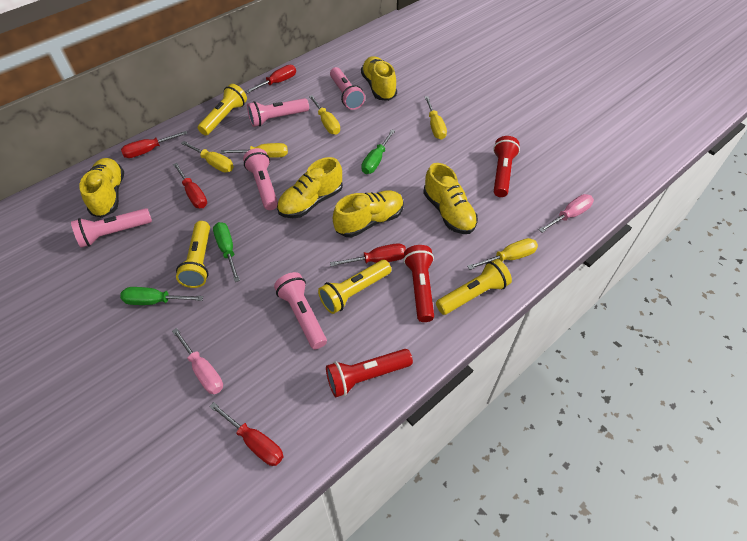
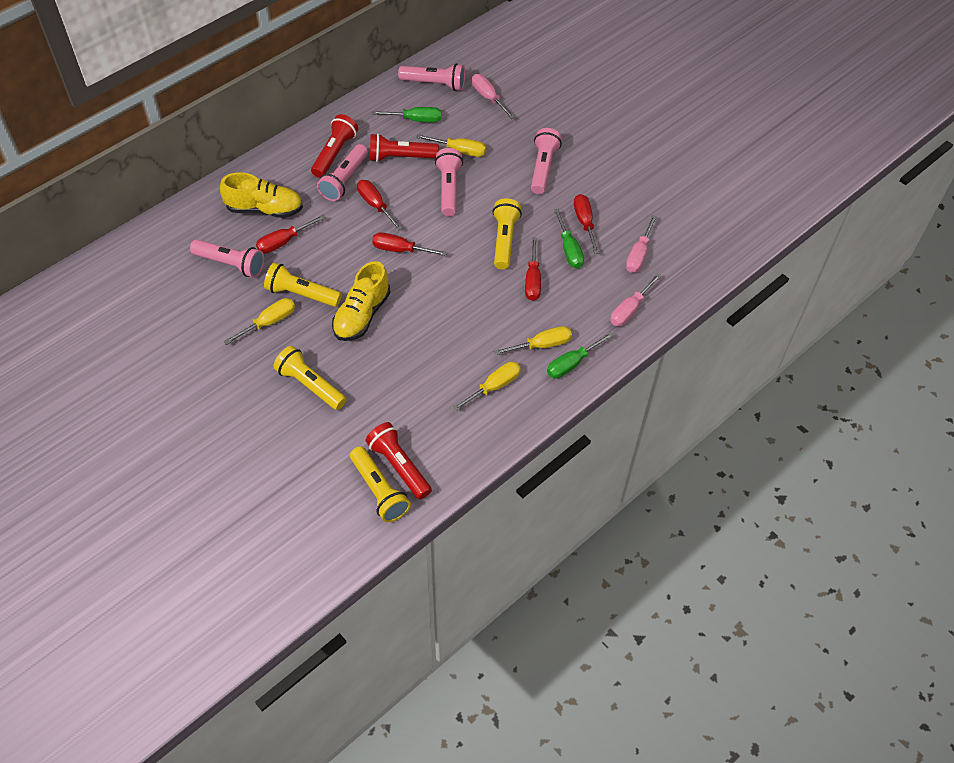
pink screwdriver: 2 -> 3
yellow screwdriver: 5 -> 4
yellow shoe: 5 -> 2

